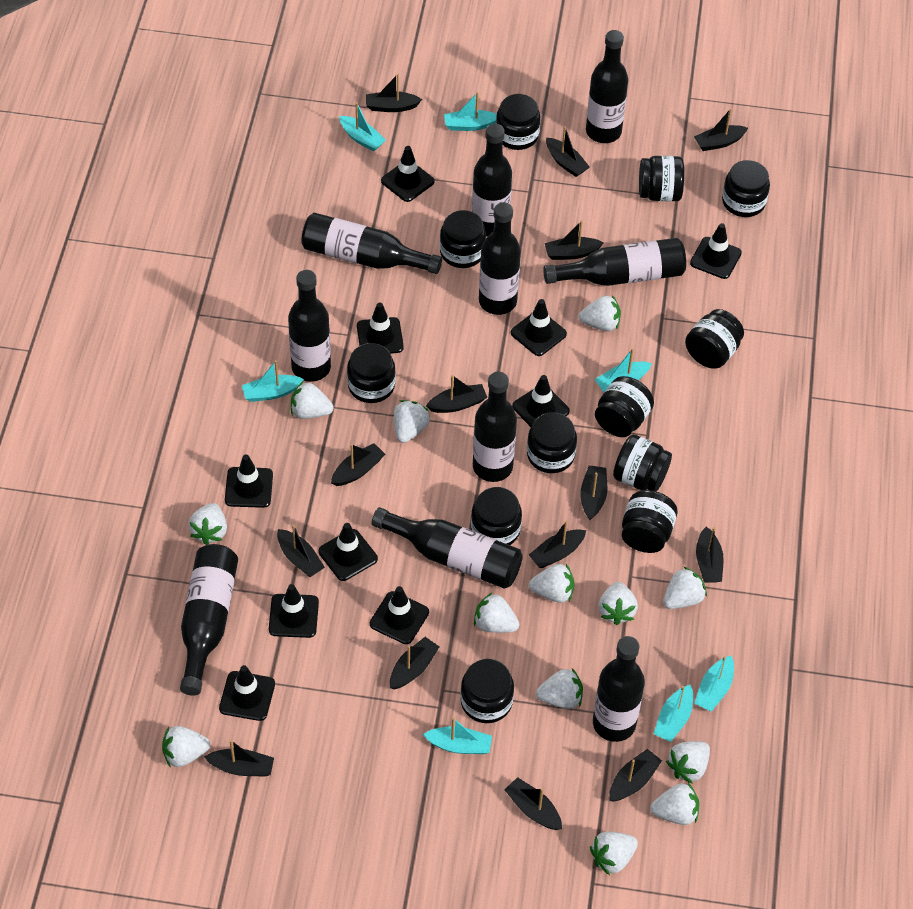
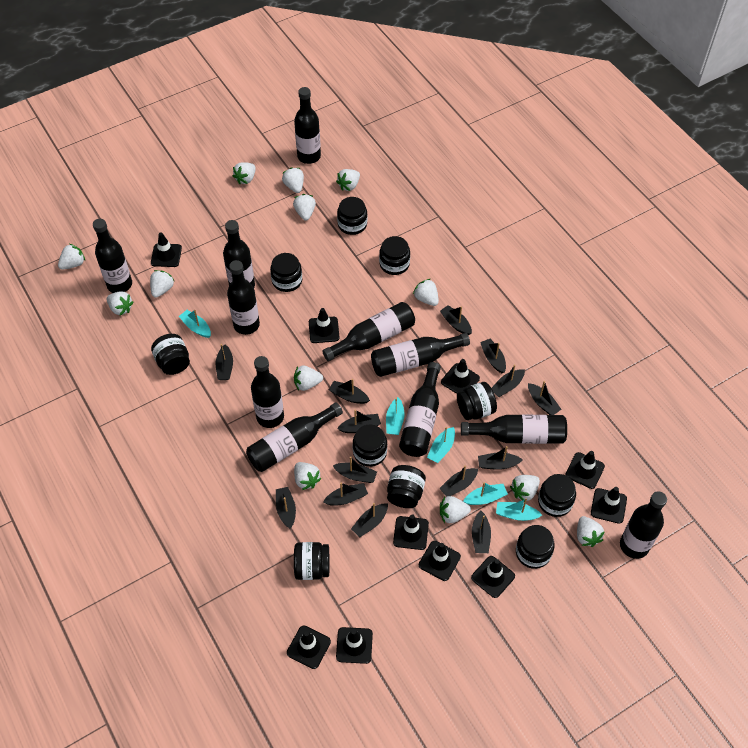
black bottle: 10 -> 11
black jar: 12 -> 10
turquoise boat: 7 -> 5

